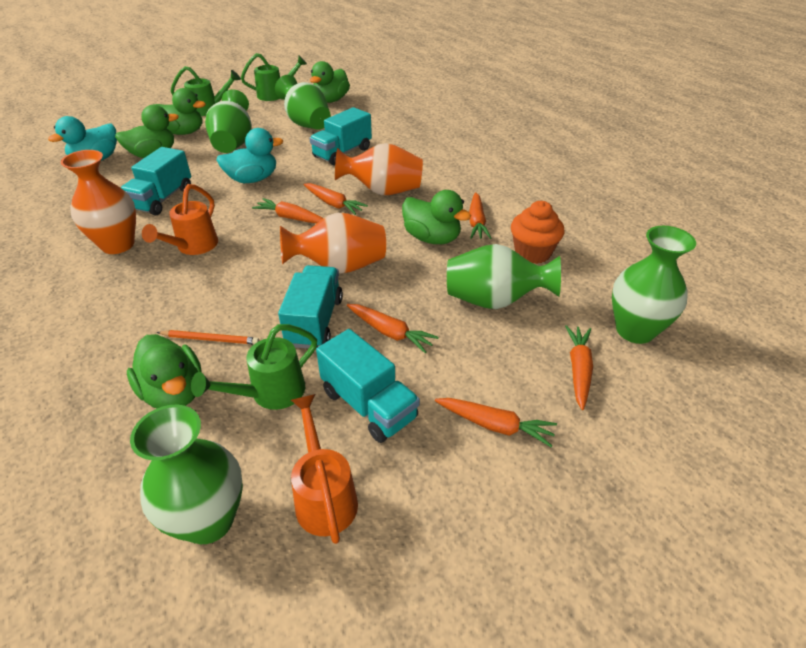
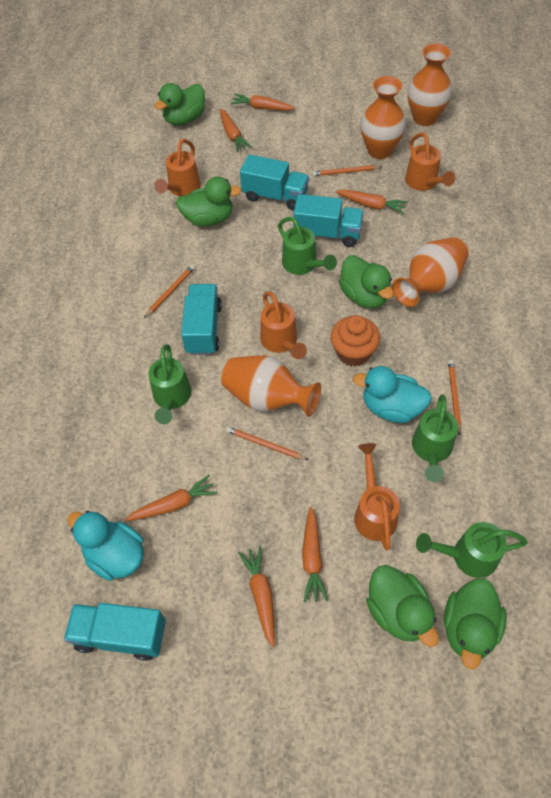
green vase: 5 -> 0
green watering can: 3 -> 4
orange pencil: 1 -> 4
orange vase: 3 -> 4
orange watering can: 2 -> 4

